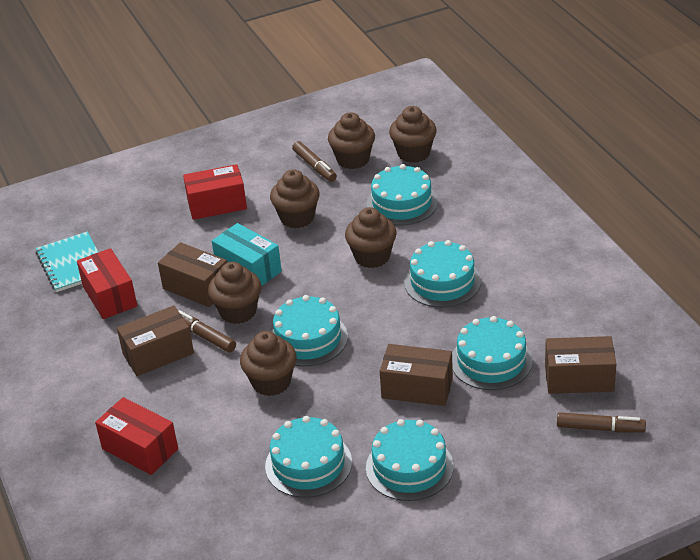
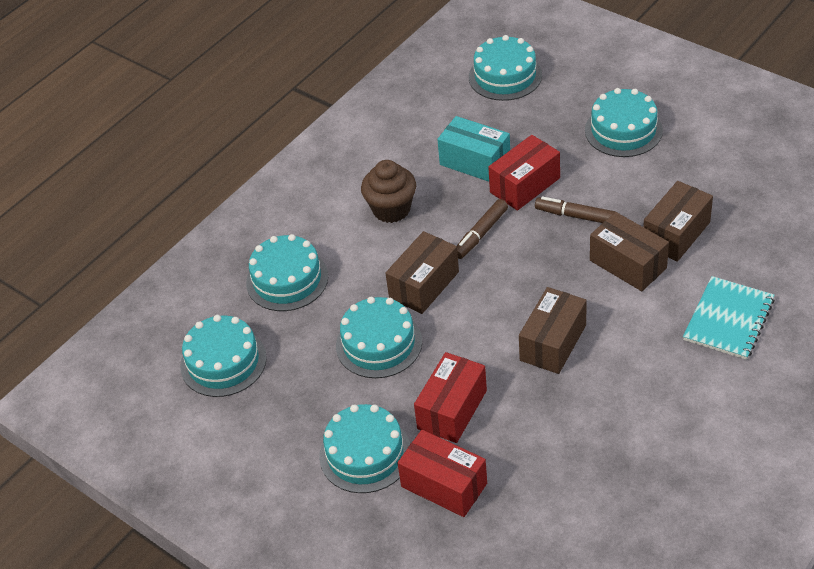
brown cupcake: 6 -> 1
brown marker: 3 -> 2

